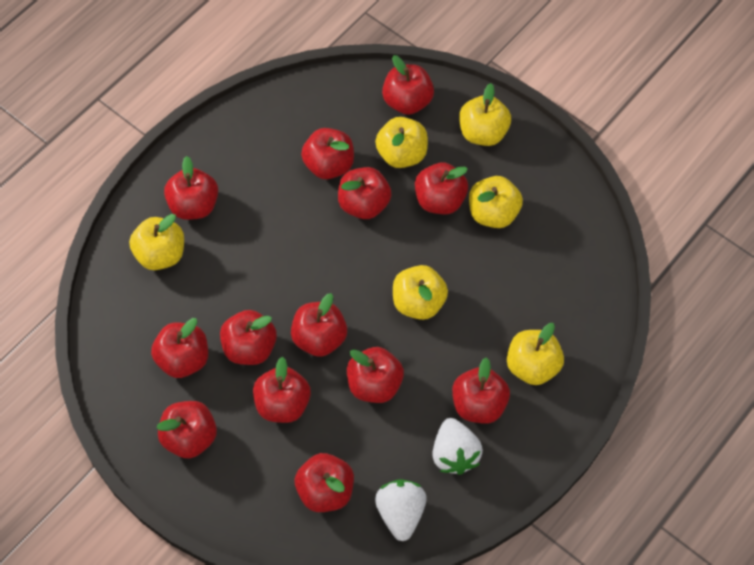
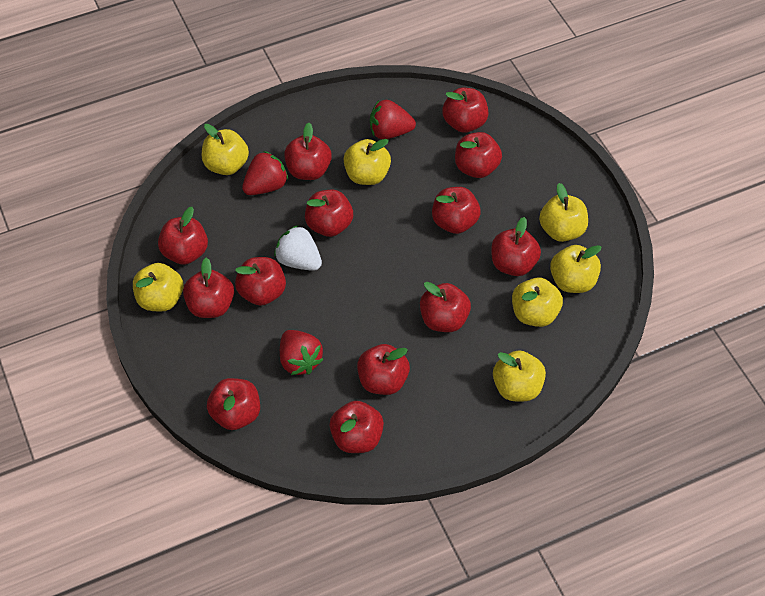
red strawberry: 0 -> 3
white strawberry: 2 -> 1
yellow apple: 6 -> 7

